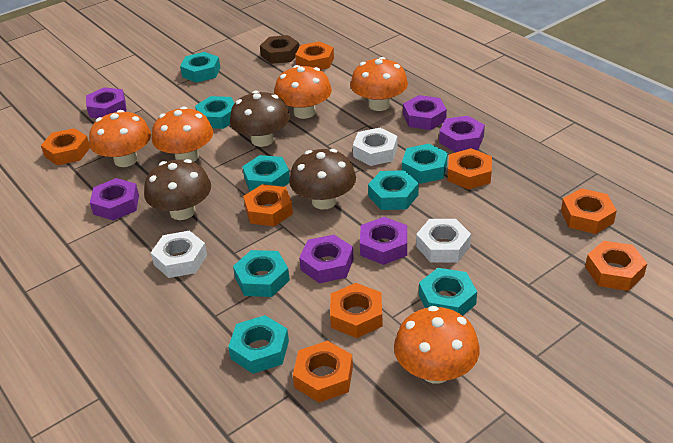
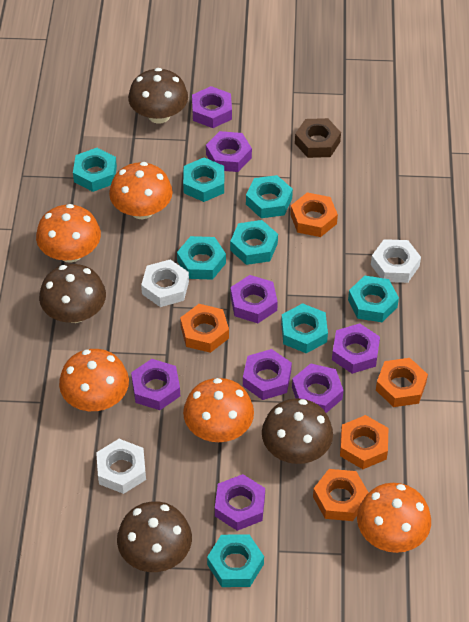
brown mushroom: 3 -> 4
orange nut: 8 -> 5
purple nut: 6 -> 8

